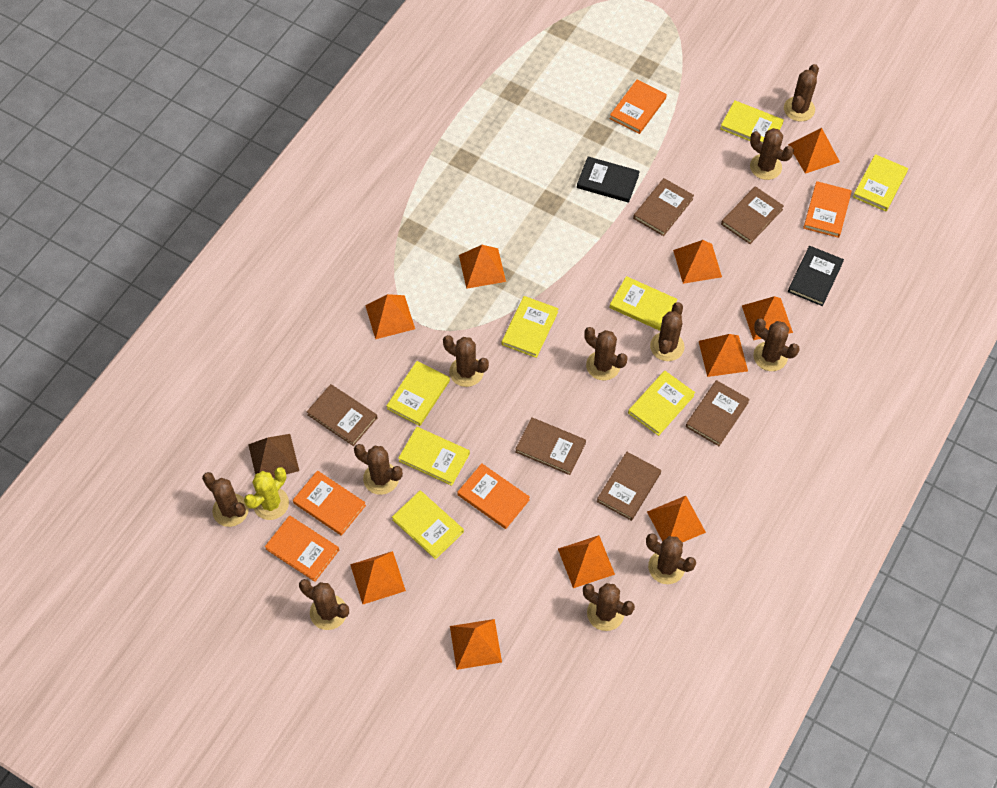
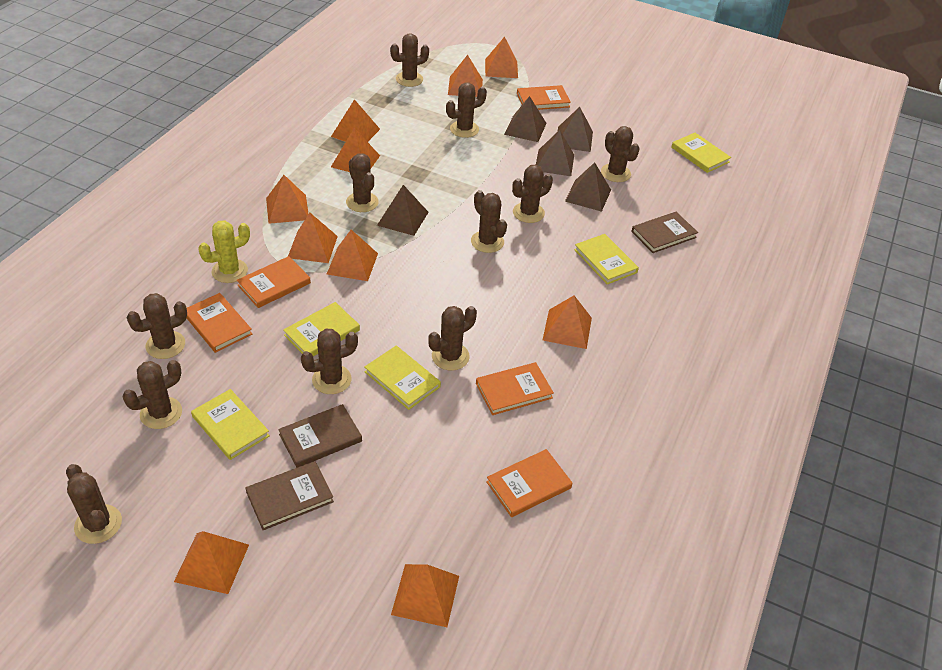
black book: 2 -> 0
brown book: 6 -> 3
brown pyramid: 1 -> 5
yellow book: 8 -> 5

